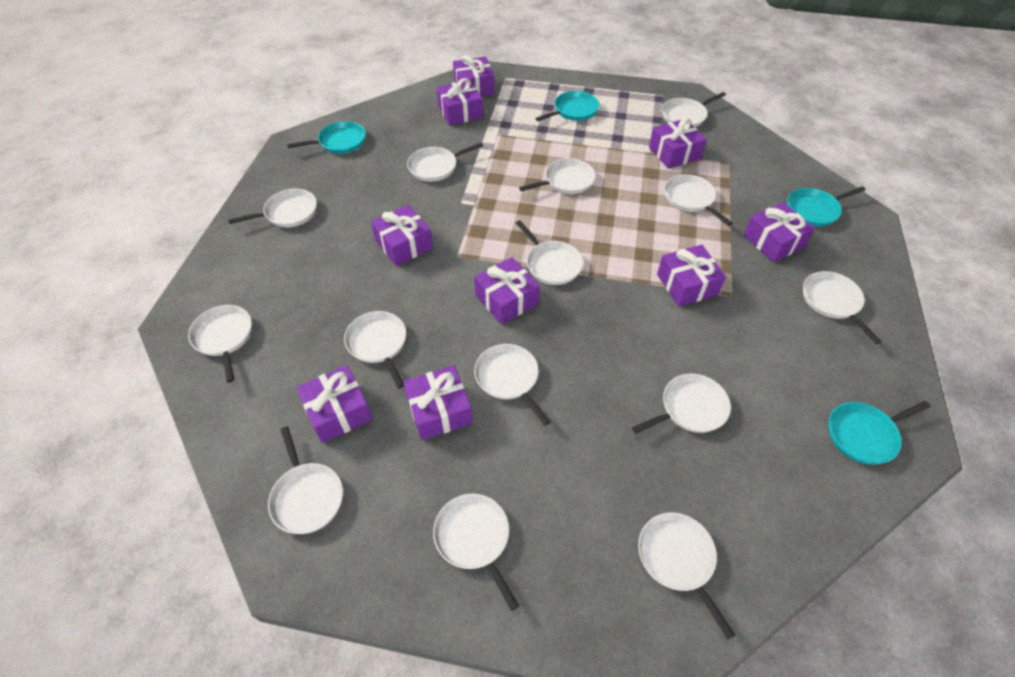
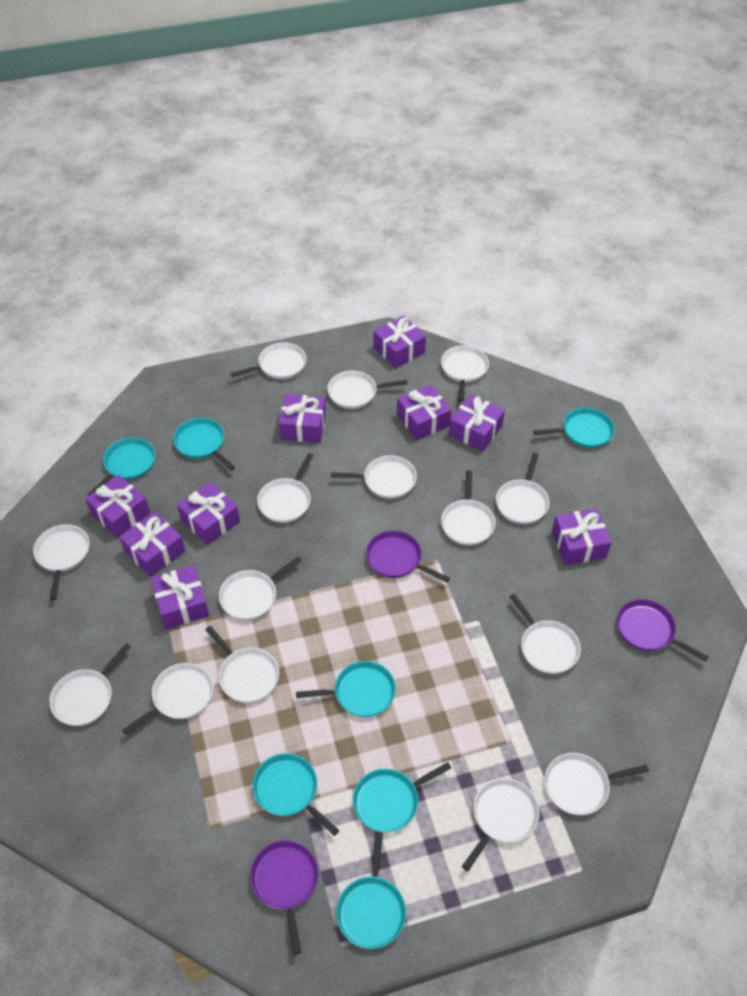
purple pan: 0 -> 3
turquoise pan: 4 -> 7
white pan: 14 -> 15

